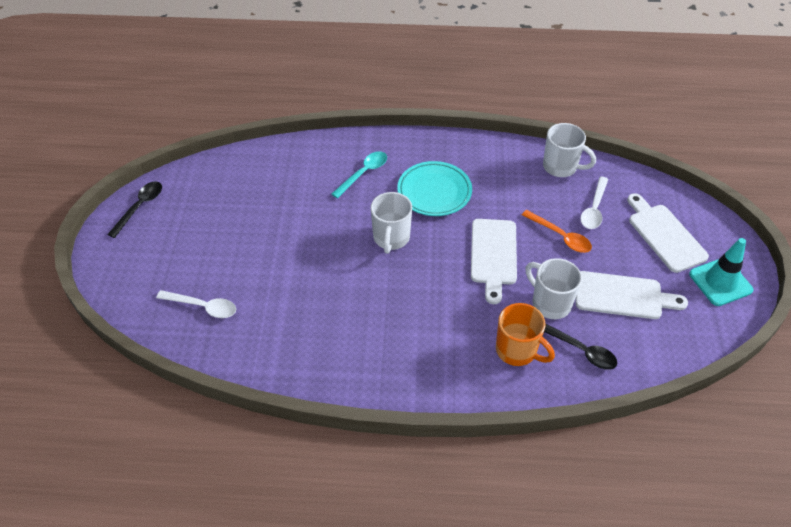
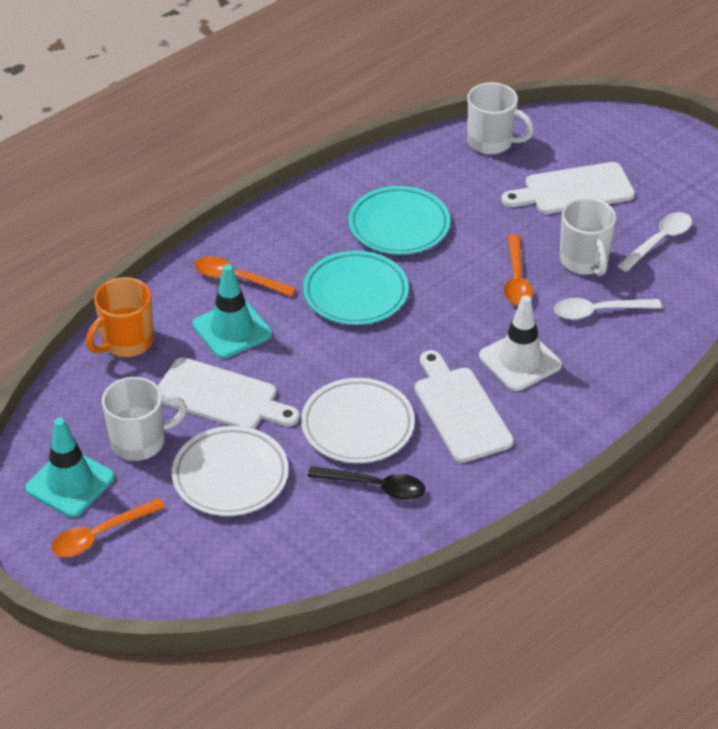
black spoon: 2 -> 1
orange spoon: 1 -> 3
turquoise plate: 1 -> 2
turquoise spoon: 1 -> 0
turquoise traffic cone: 1 -> 2
white plate: 0 -> 2
white traffic cone: 0 -> 1

